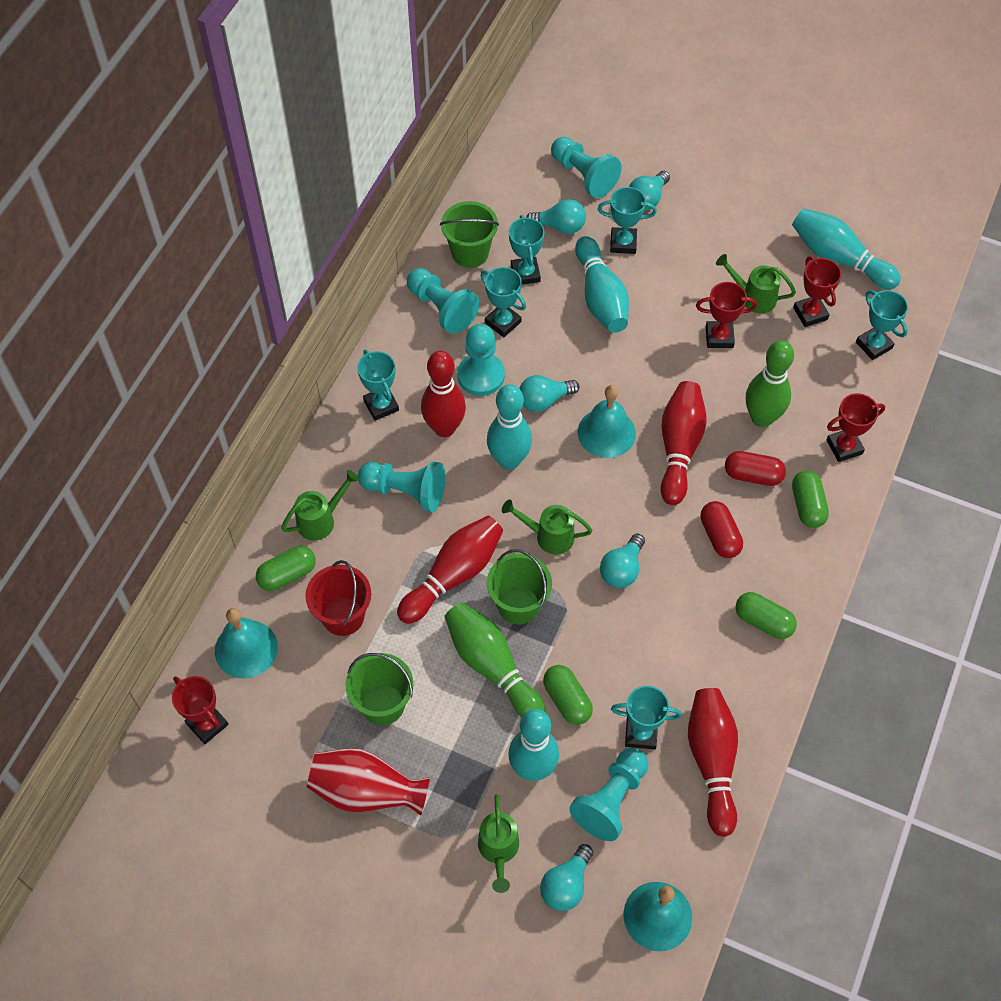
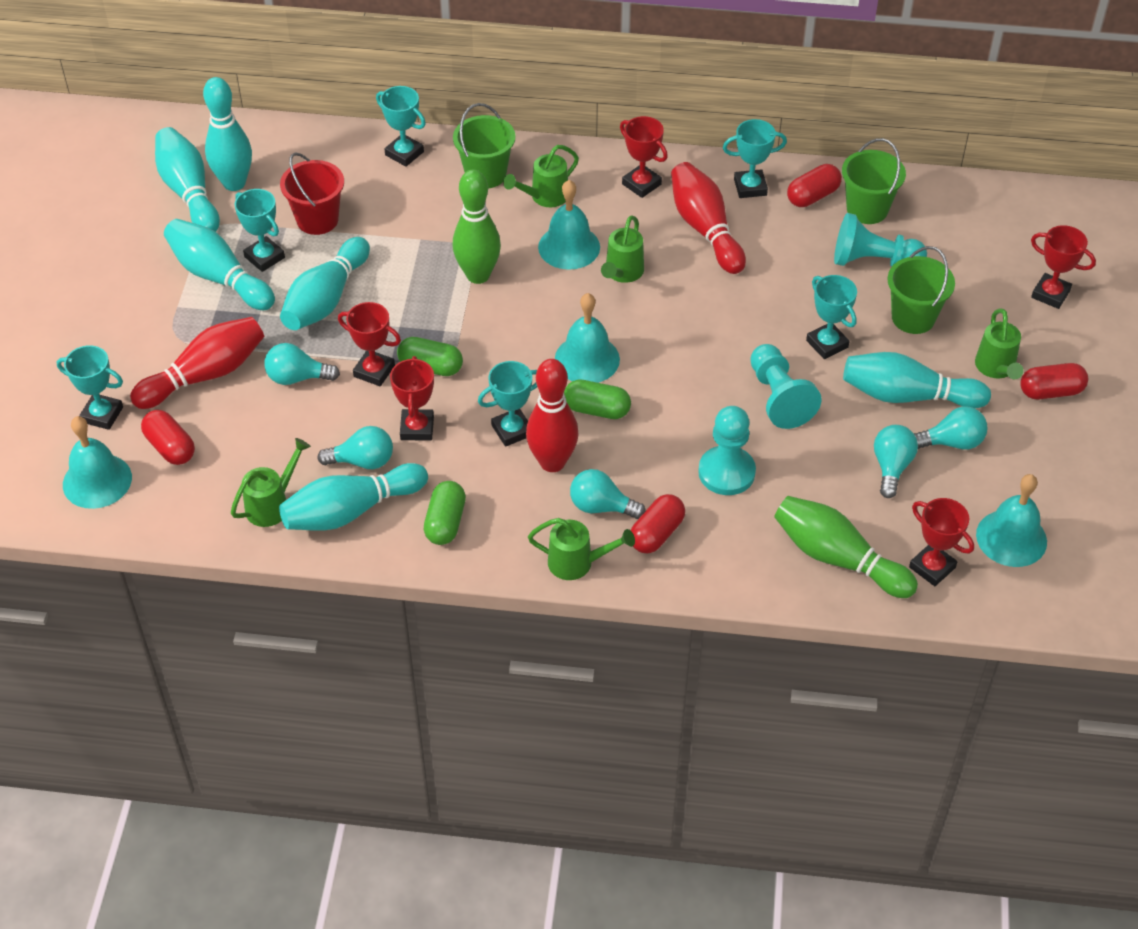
green capsule: 4 -> 3
green watering can: 4 -> 5
red bowling pin: 4 -> 3
red capsule: 2 -> 4
red trophy: 4 -> 5
red vase: 1 -> 0
turquoise bell: 3 -> 4
turquoise bowling pin: 4 -> 6
turquoise pawn: 5 -> 3

